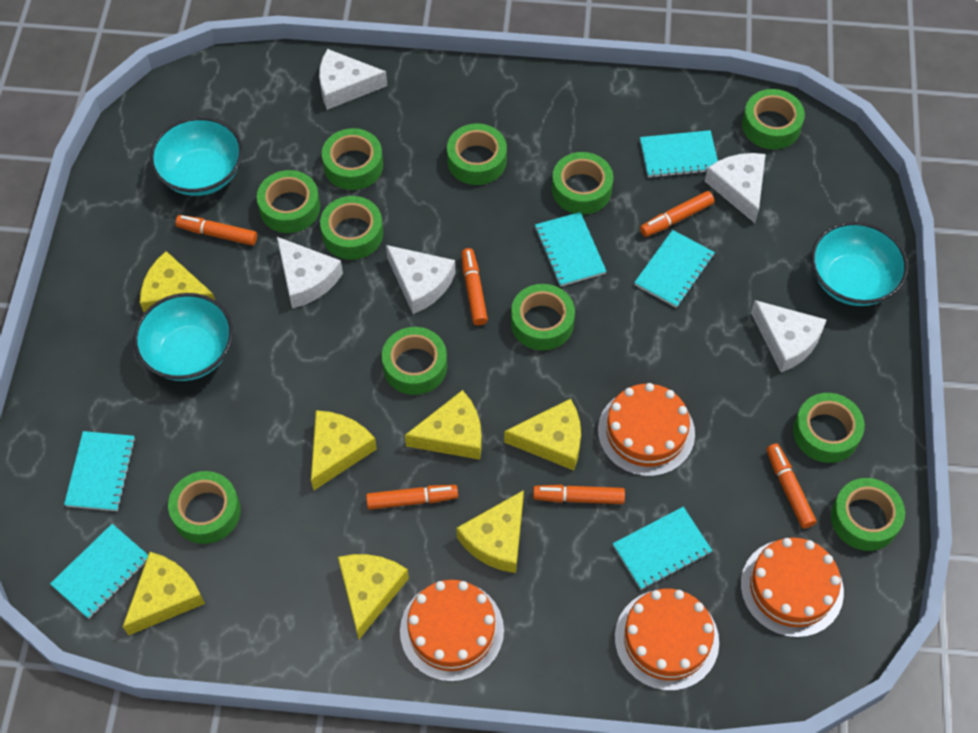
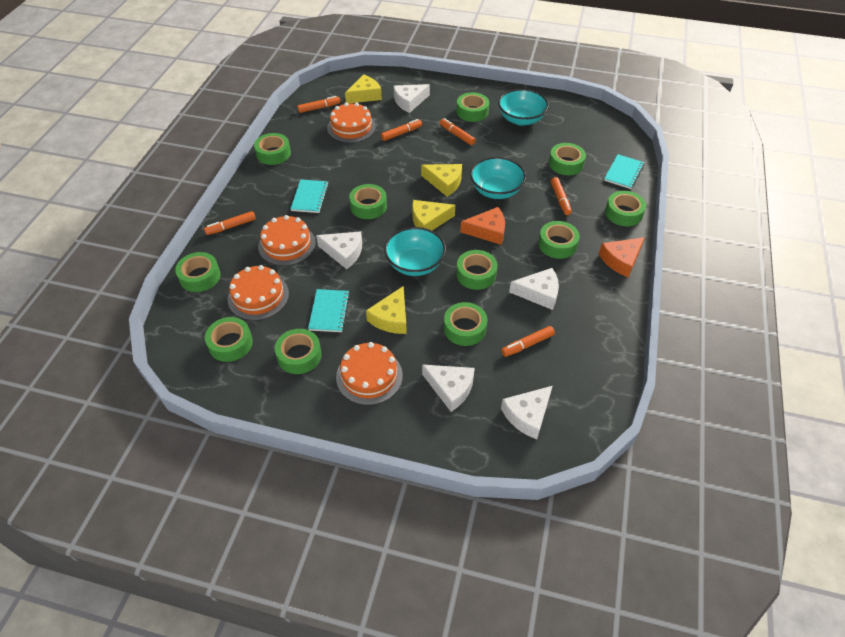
orange cheese: 0 -> 2
turquoise notebook: 6 -> 3
yellow cheese: 7 -> 4

